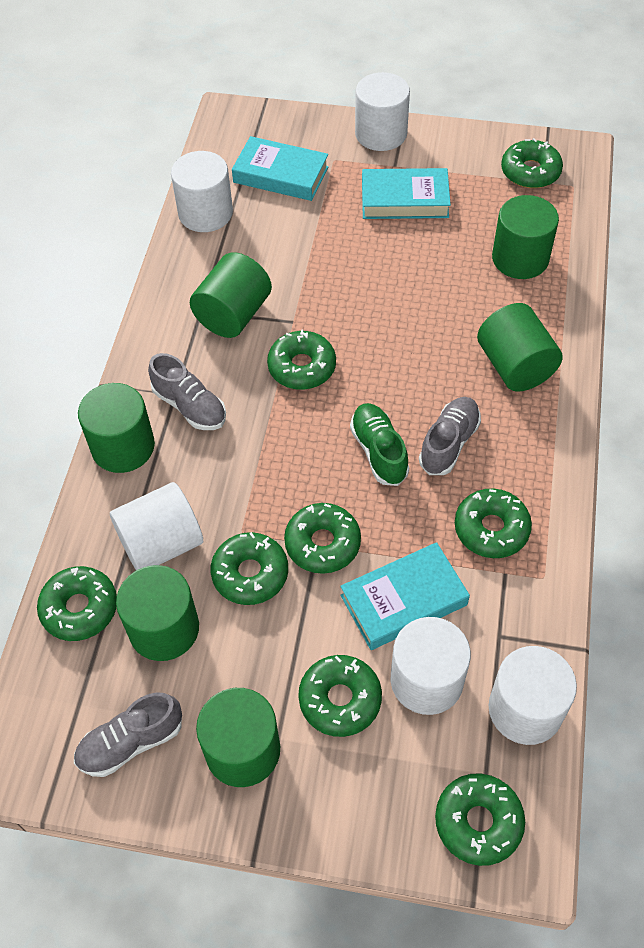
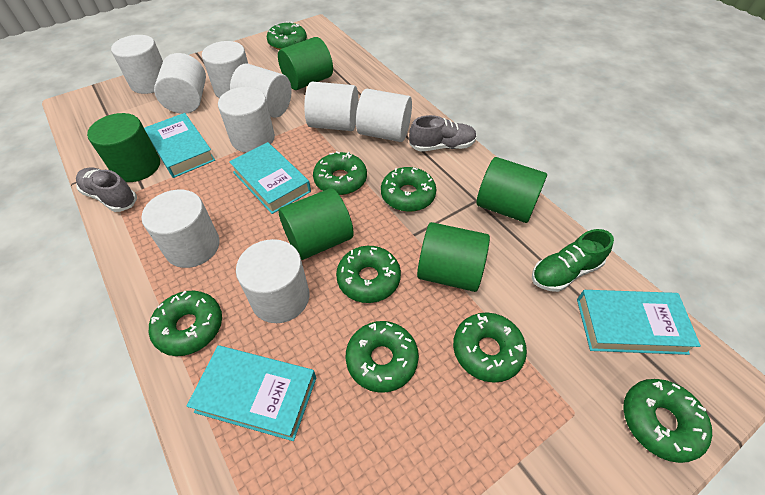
green cylinder: 6 -> 5
grey shoe: 3 -> 2
turquoise book: 3 -> 4
white cylinder: 5 -> 9

